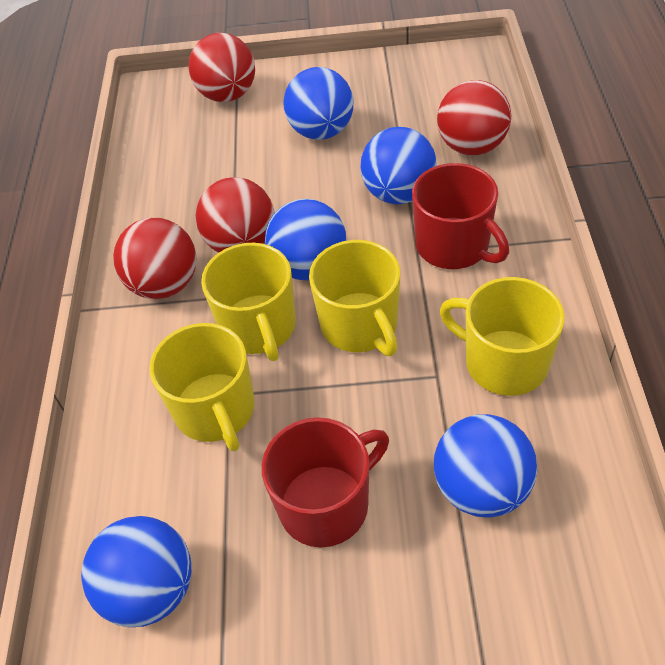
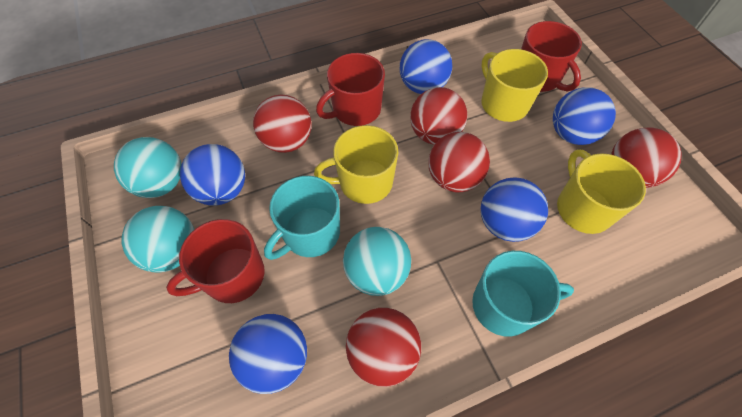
red ball: 4 -> 5
red mug: 2 -> 3
turquoise ball: 0 -> 3
turquoise mug: 0 -> 2
yellow mug: 4 -> 3

